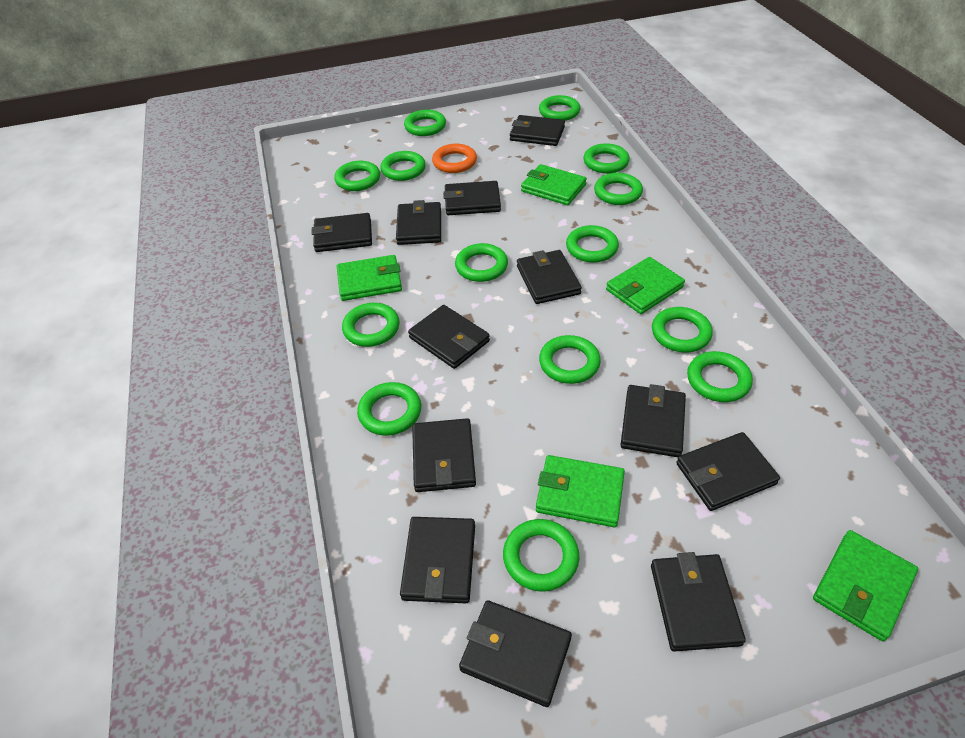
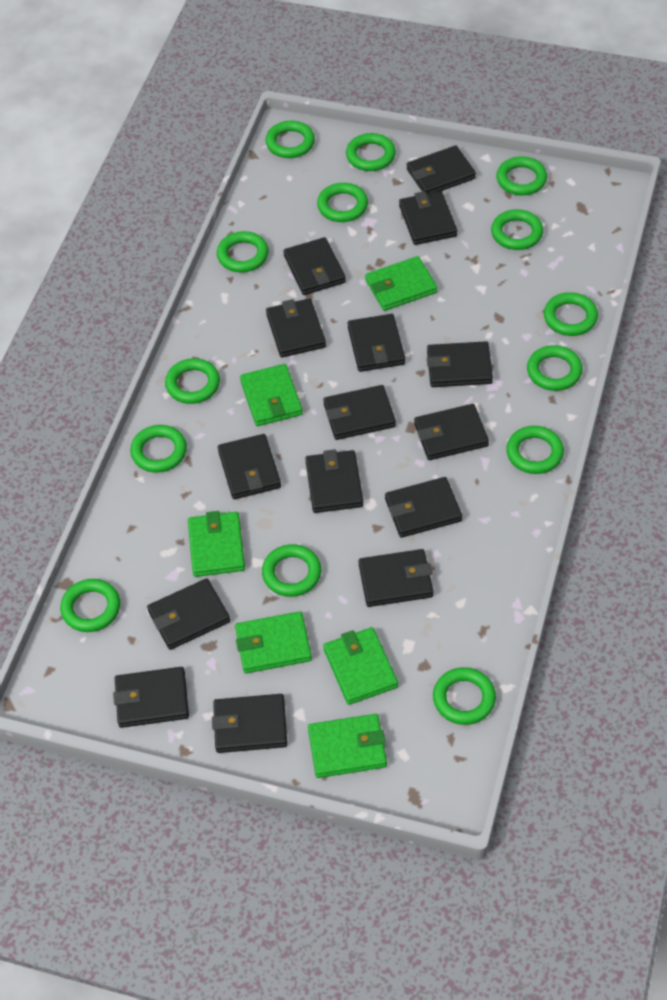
black wallet: 12 -> 15
green wallet: 5 -> 6
orange ring: 1 -> 0

